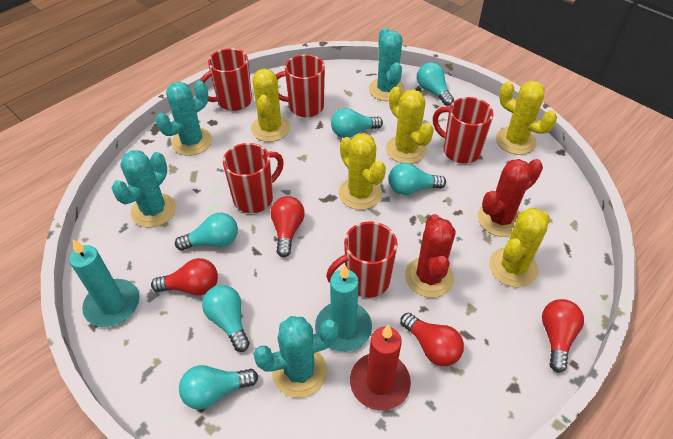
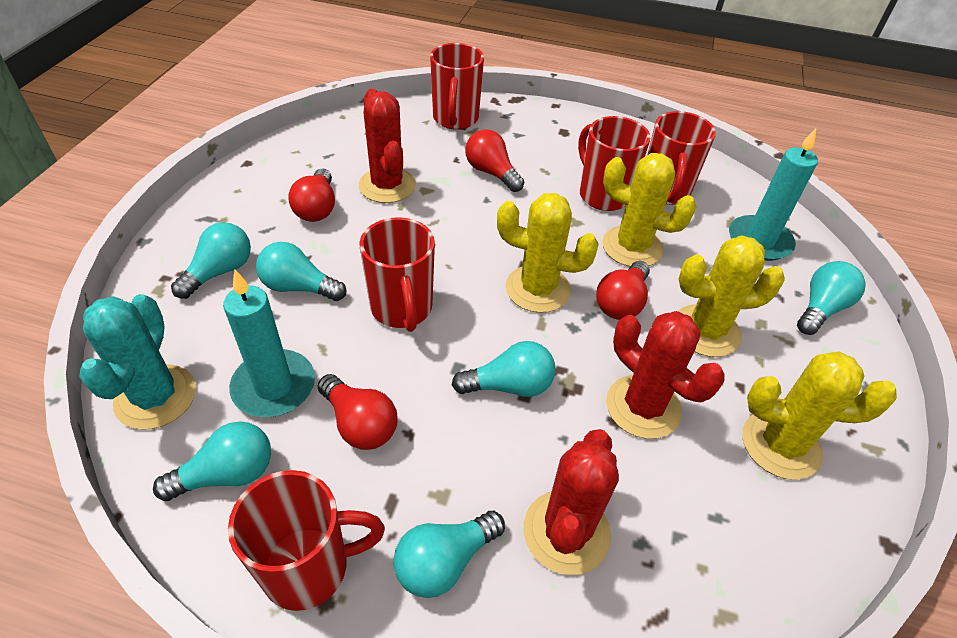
red cactus: 2 -> 3
red candle: 1 -> 0
turquoise cactus: 4 -> 1
yellow cactus: 5 -> 4

